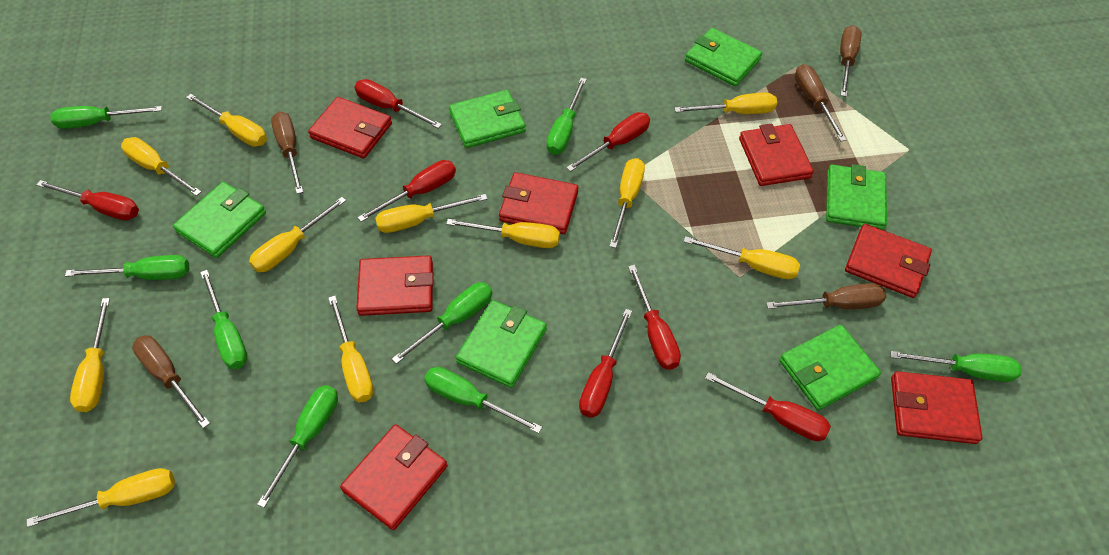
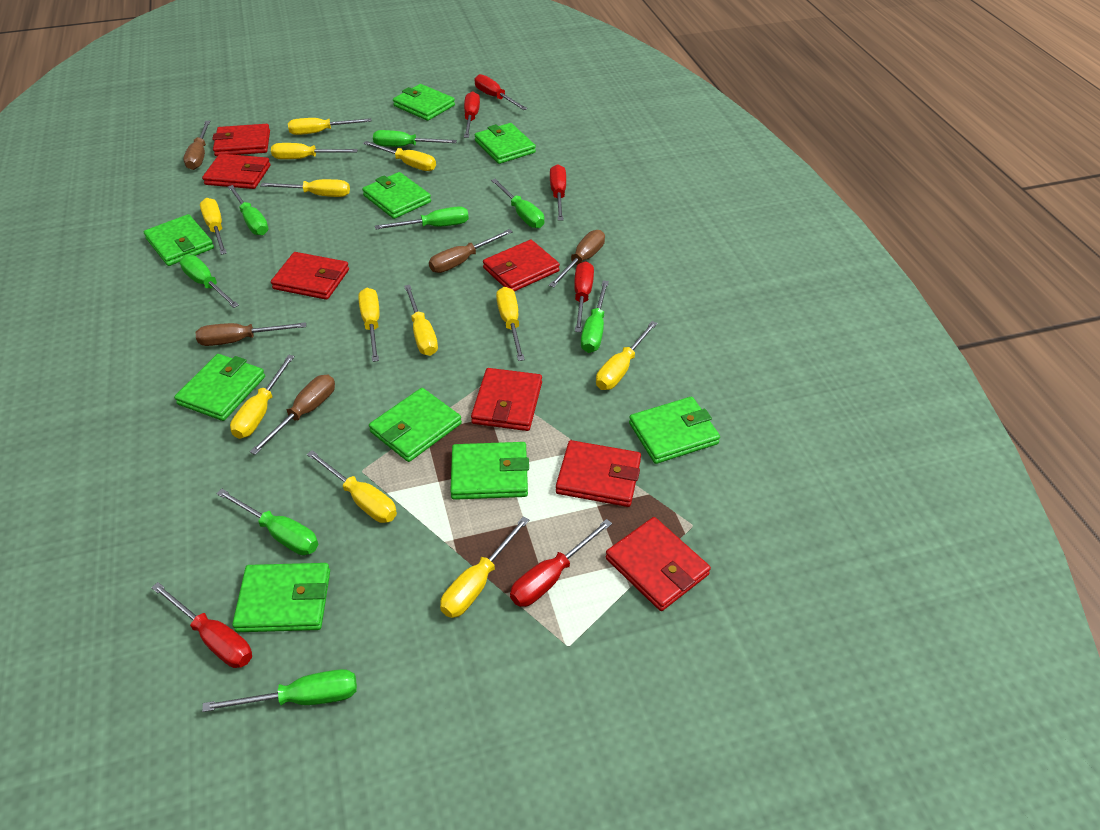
green wallet: 6 -> 9
red screwdriver: 7 -> 6
yellow screwdriver: 11 -> 12

